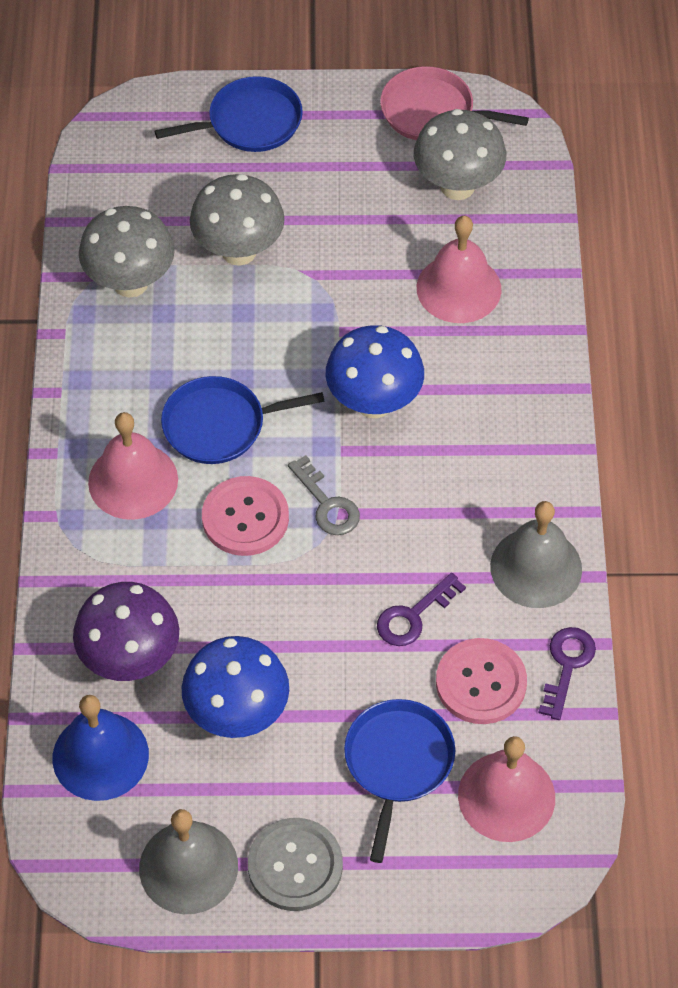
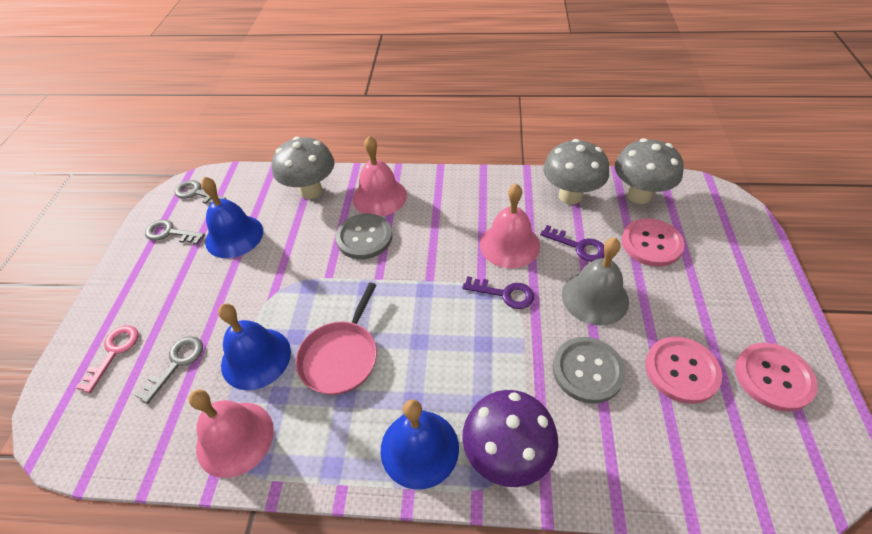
blue bell: 1 -> 3
blue mushroom: 2 -> 0
blue pan: 3 -> 0
grey bell: 2 -> 1
grey button: 1 -> 2
grey key: 1 -> 3
pink button: 2 -> 3
pink key: 0 -> 1

